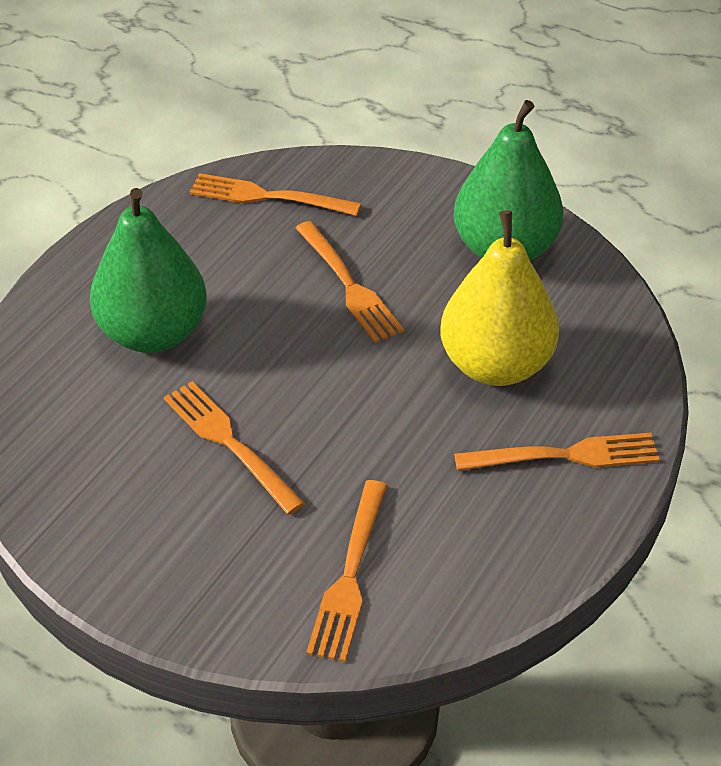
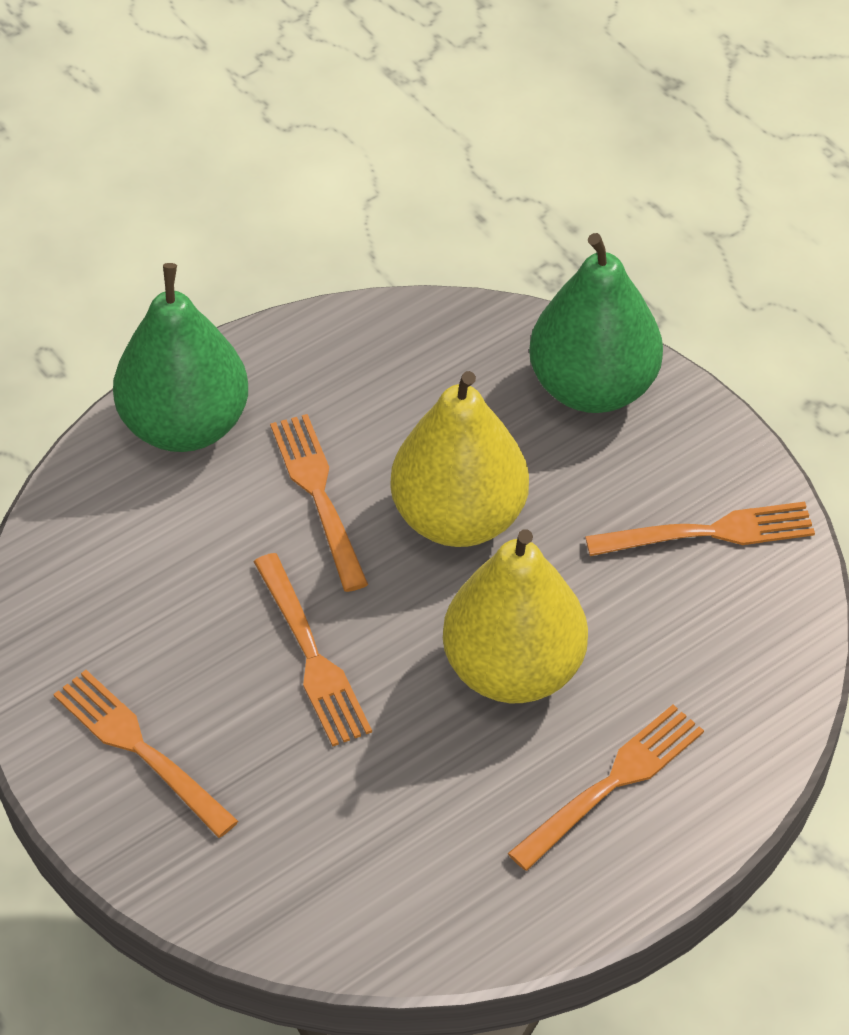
yellow pear: 1 -> 2

